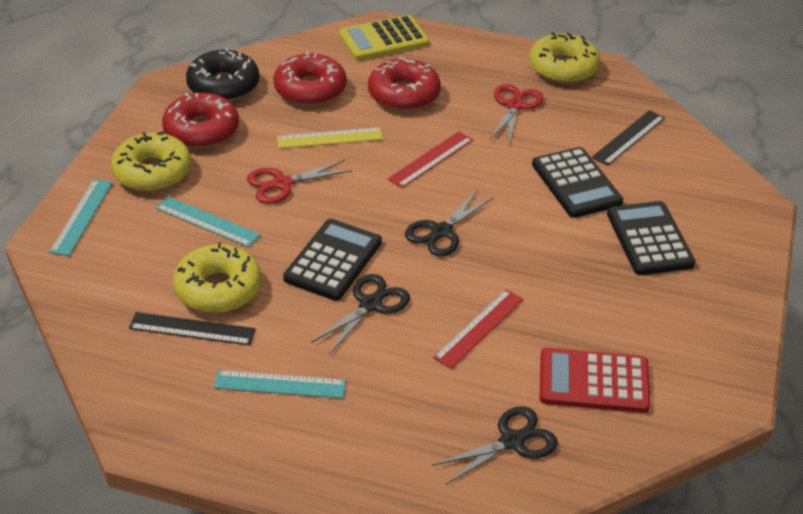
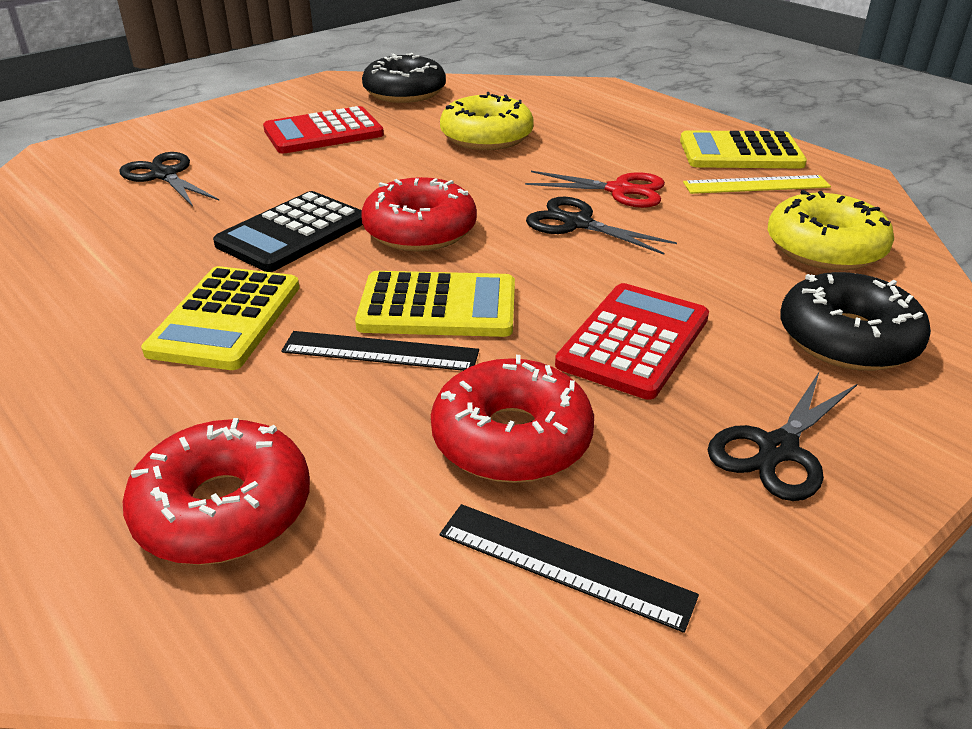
black calculator: 3 -> 1
black donut: 1 -> 2
red calculator: 1 -> 2
red ruler: 2 -> 0
red scissors: 2 -> 1
turquoise ruler: 3 -> 0
yellow calculator: 1 -> 3
yellow donut: 3 -> 2

